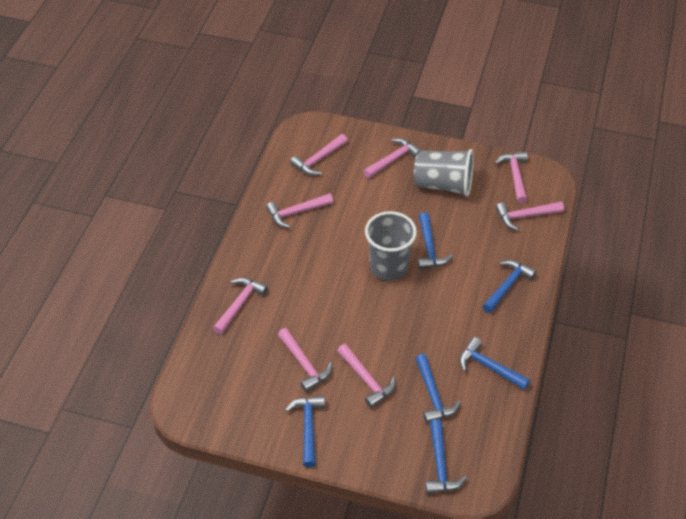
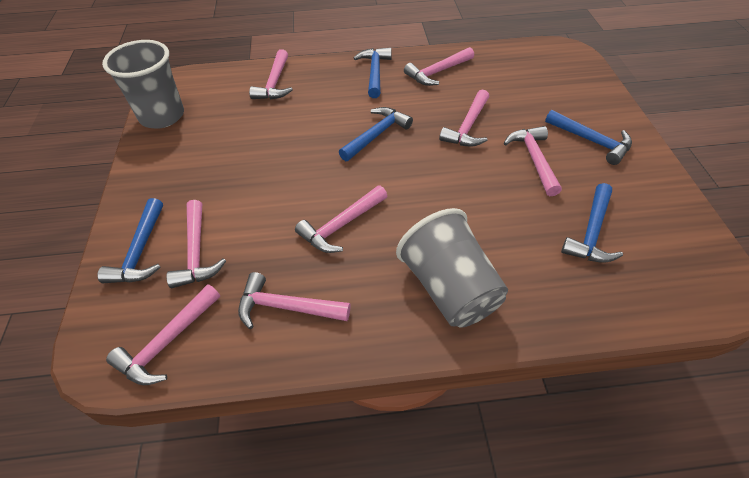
blue hammer: 6 -> 5

